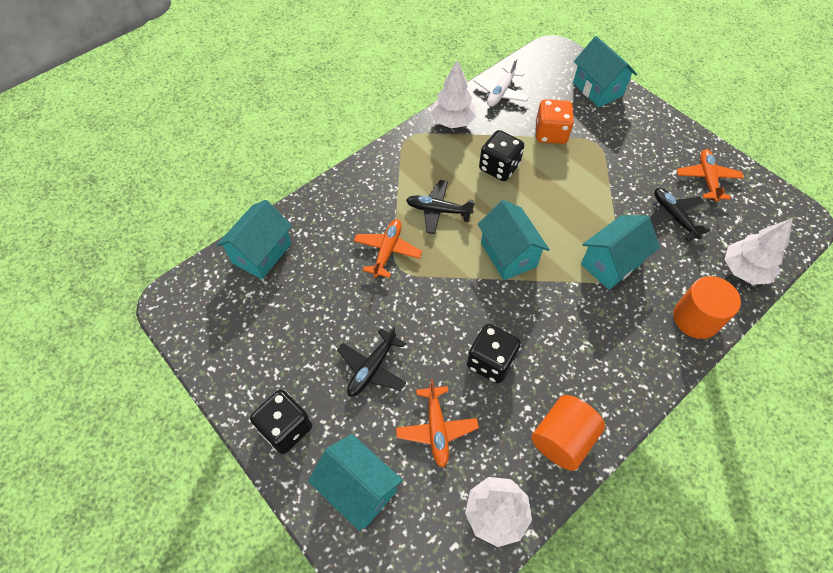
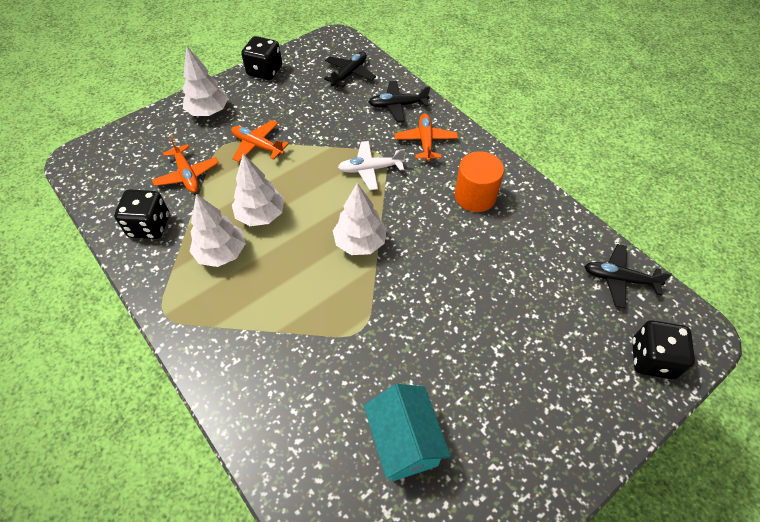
orange cylinder: 2 -> 1
orange dice: 1 -> 0
turquoise house: 5 -> 1
white tree: 3 -> 4

